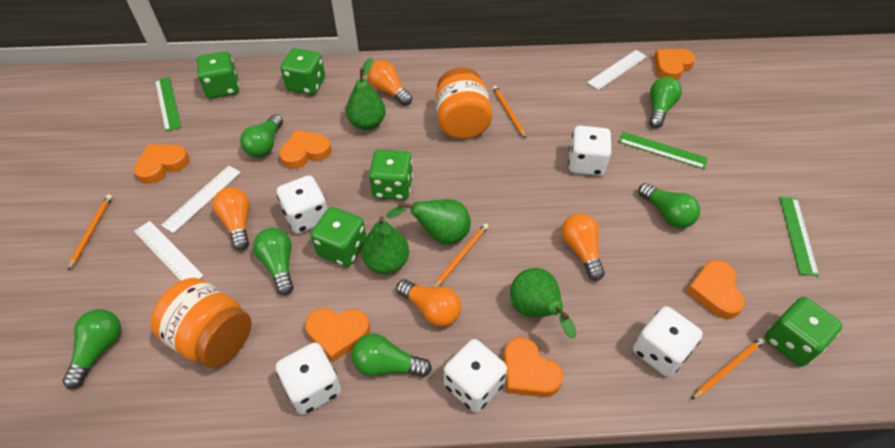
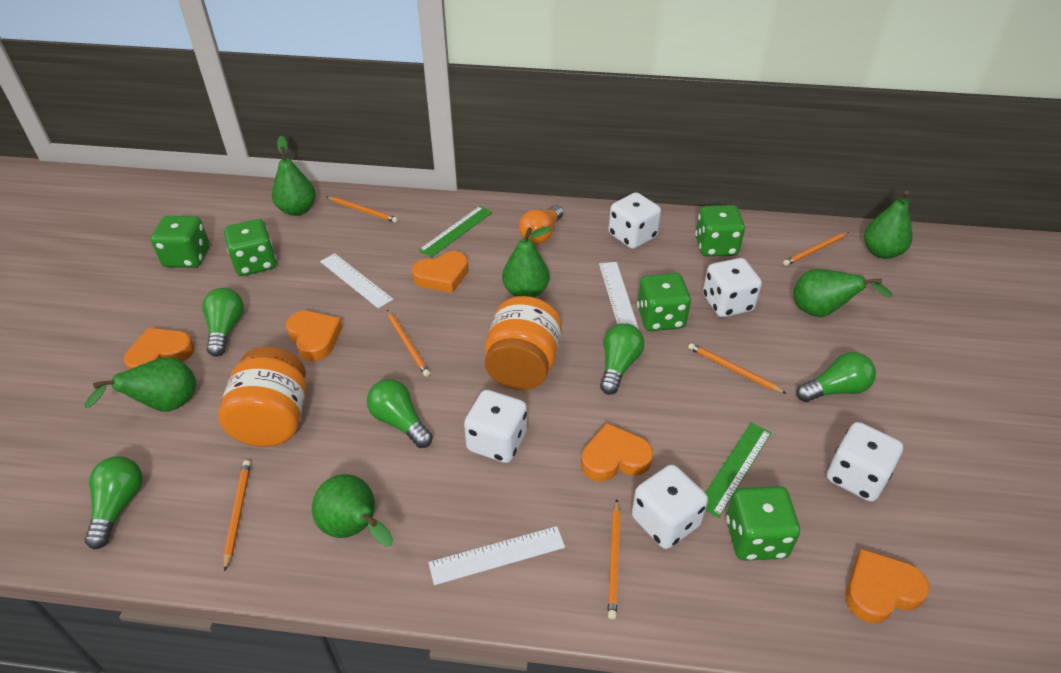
green light bulb: 6 -> 5
green pear: 4 -> 6
green ruler: 3 -> 2
orange heart: 6 -> 5
orange light bulb: 4 -> 1
orange pencil: 4 -> 6

